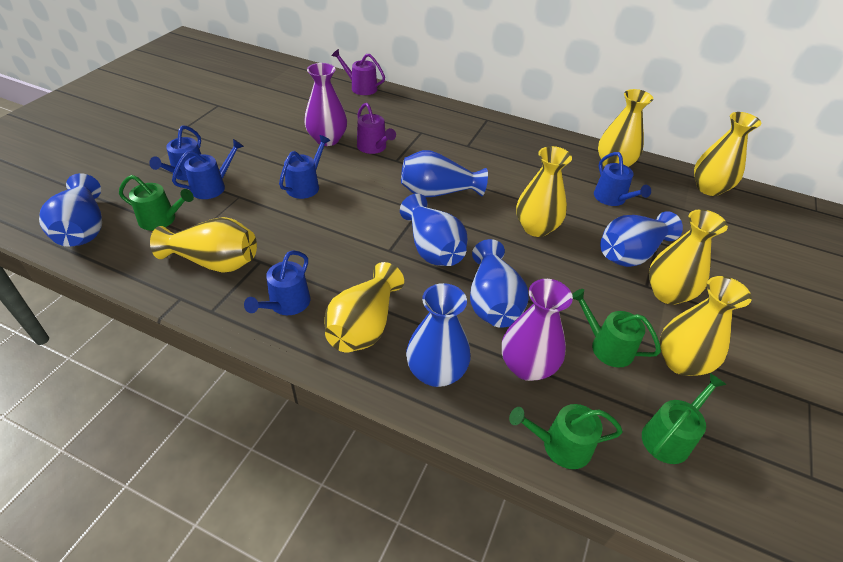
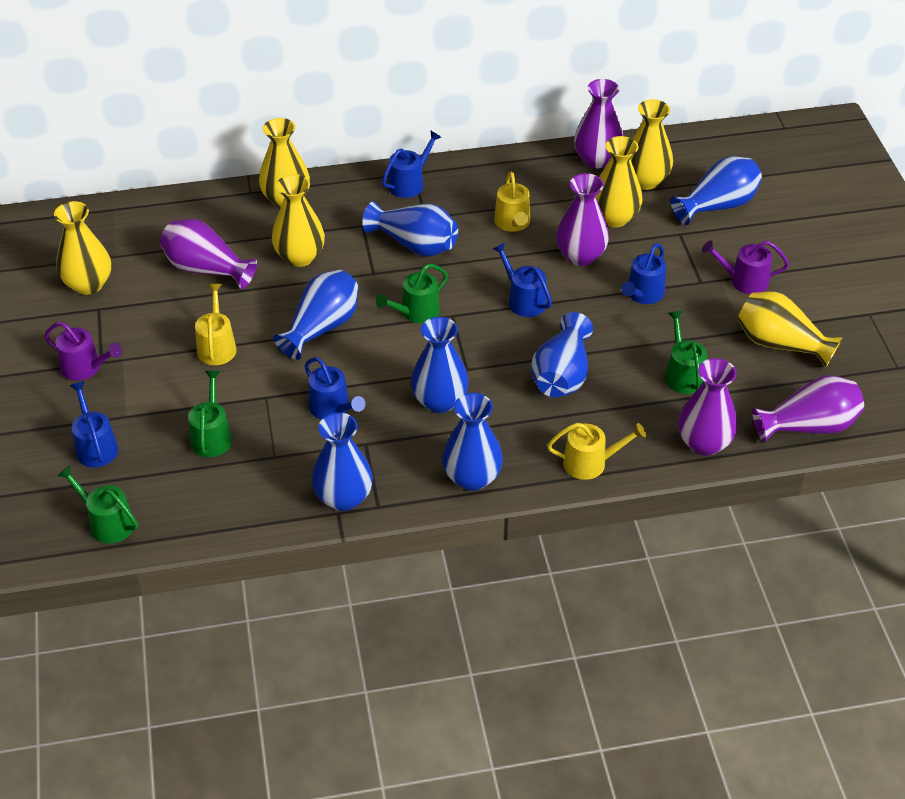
blue vase: 6 -> 7
purple vase: 2 -> 5
yellow vase: 7 -> 6
yellow watering can: 0 -> 3

